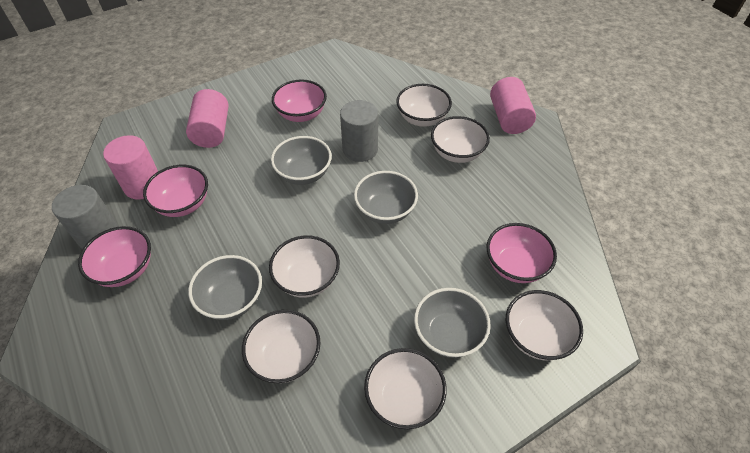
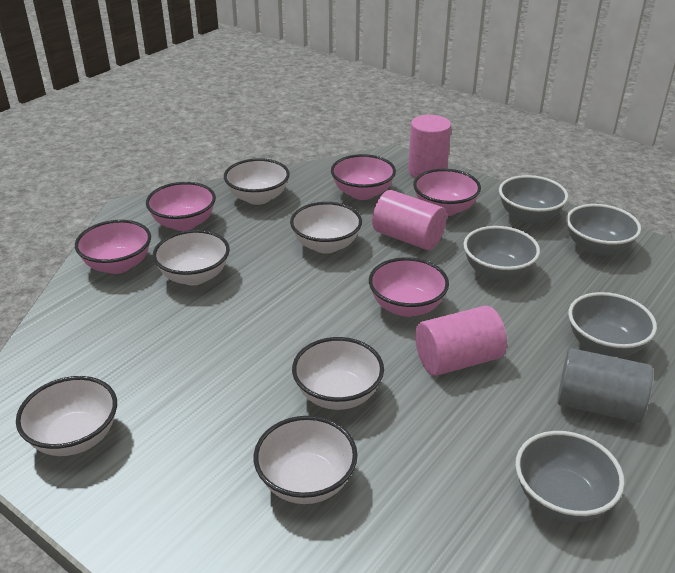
grey bowl: 4 -> 5
grey cylinder: 2 -> 1
pink bowl: 4 -> 5

